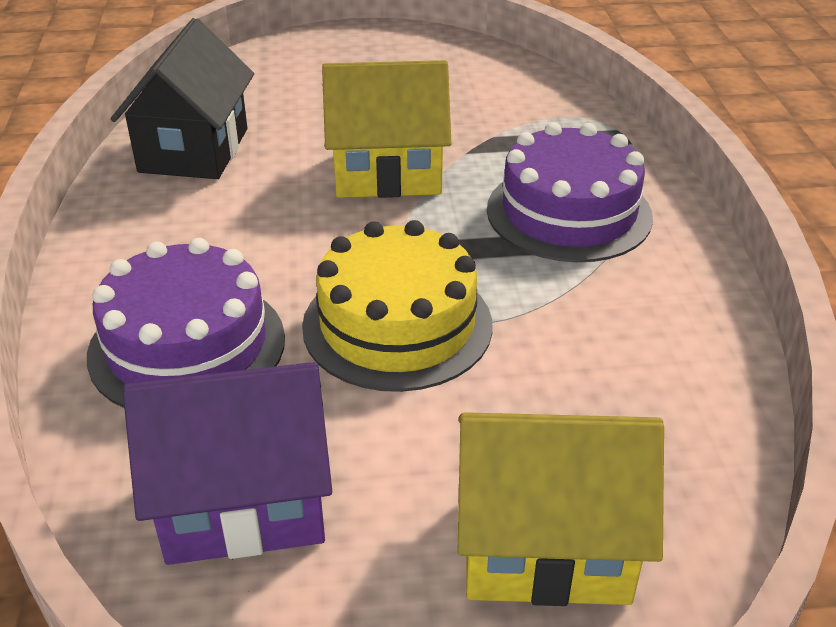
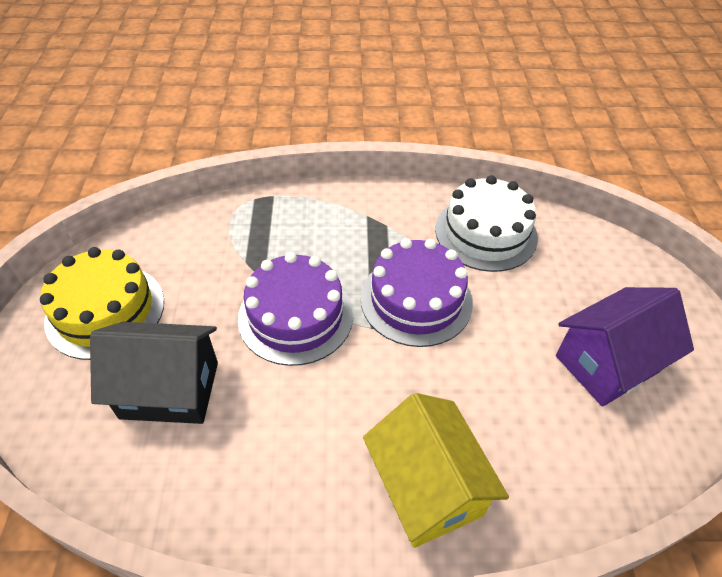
white cake: 0 -> 1
yellow house: 2 -> 1

